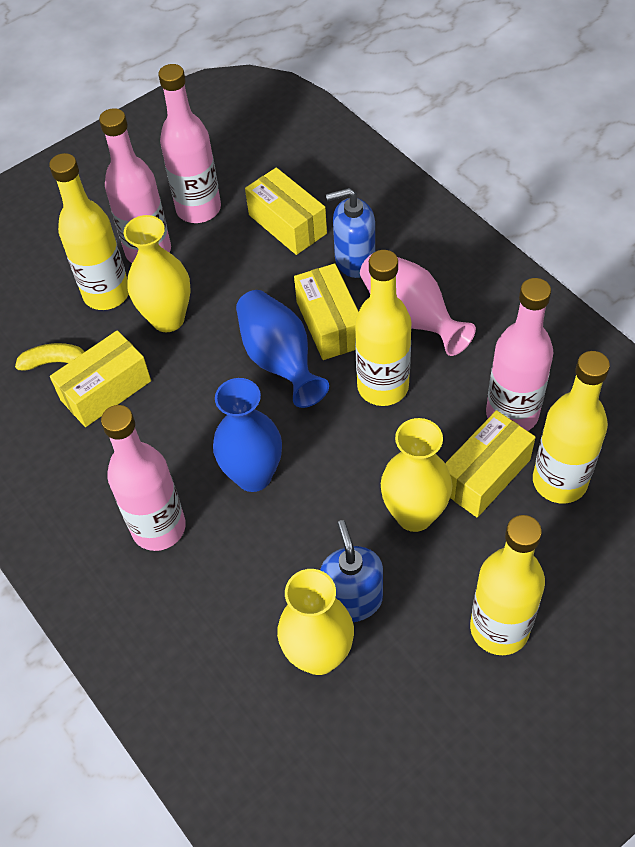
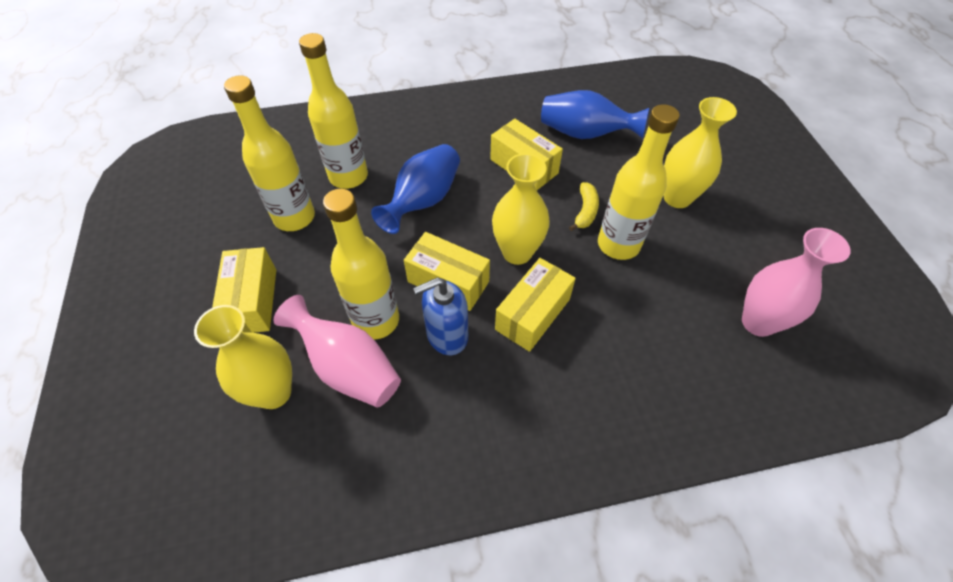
blue soap dispenser: 2 -> 1
pink bottle: 4 -> 0
pink vase: 1 -> 2

